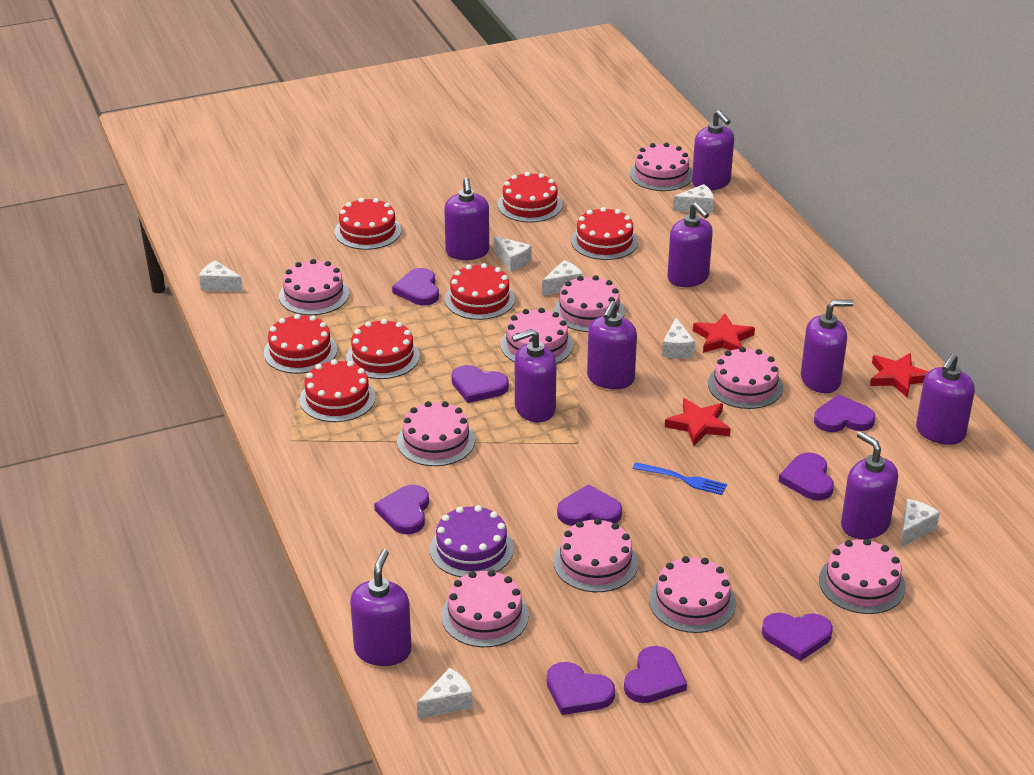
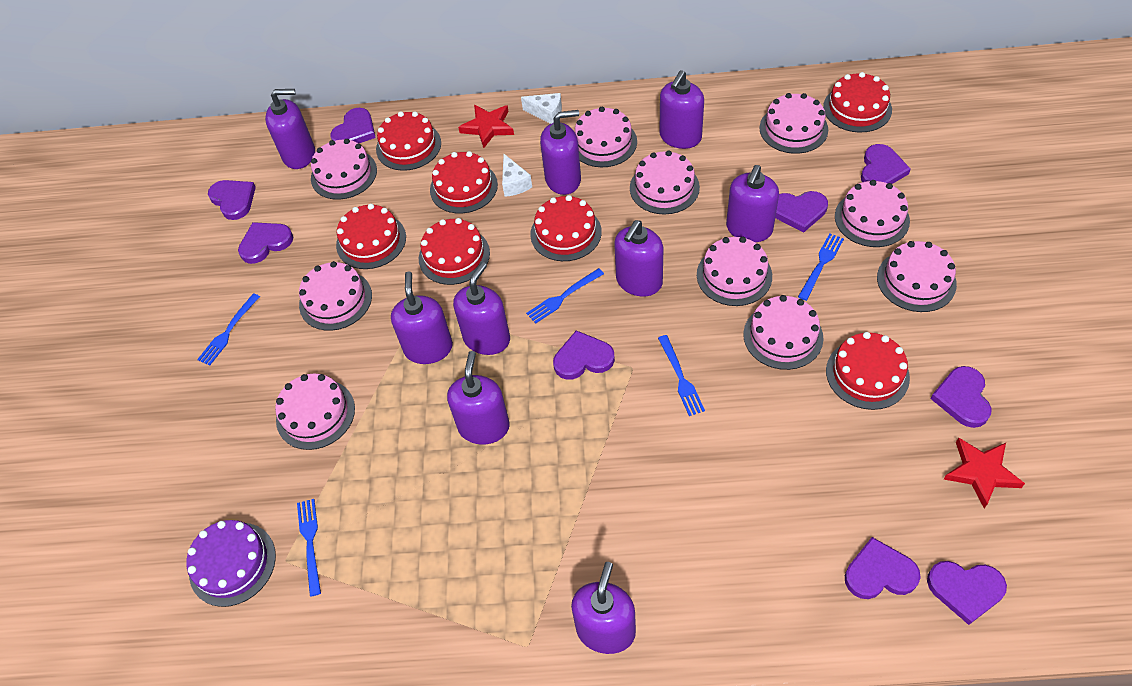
blue fork: 1 -> 5
red star: 3 -> 2
white cheese: 7 -> 2

